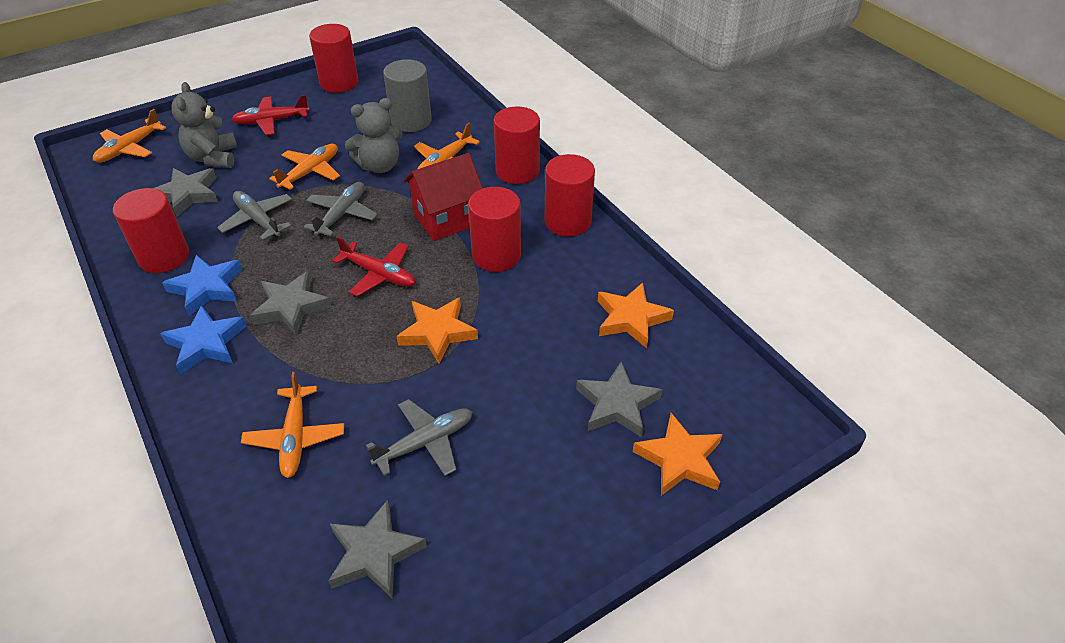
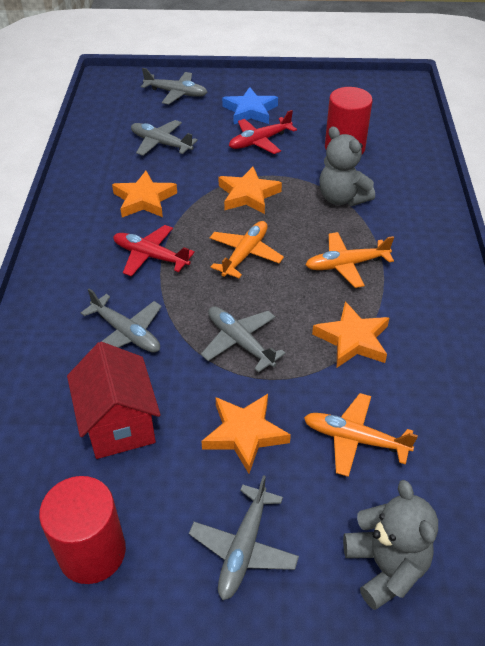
blue star: 2 -> 1
grey cylinder: 1 -> 0
grey plane: 3 -> 5
grey star: 4 -> 0
orange plane: 4 -> 3
orange star: 3 -> 4
red cylinder: 5 -> 2

